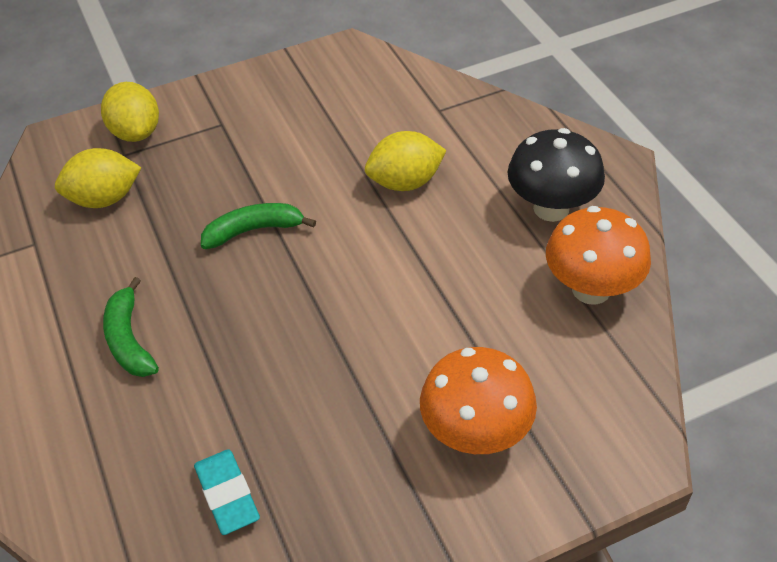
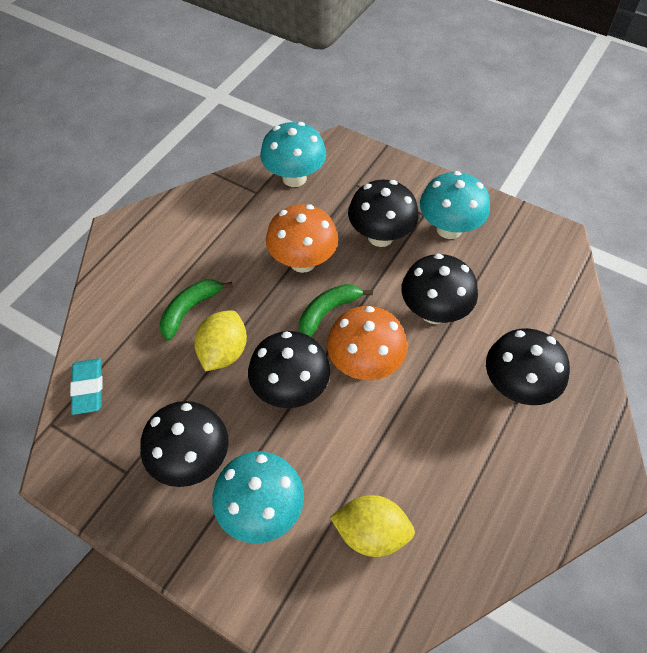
black mushroom: 1 -> 5
turquoise mushroom: 0 -> 3
yellow lemon: 3 -> 2

